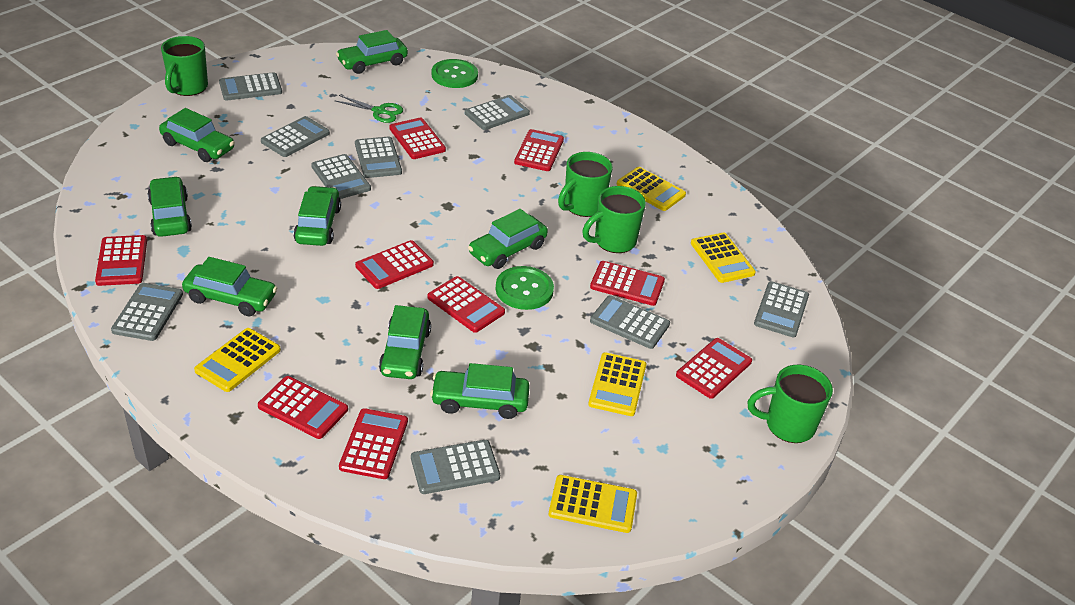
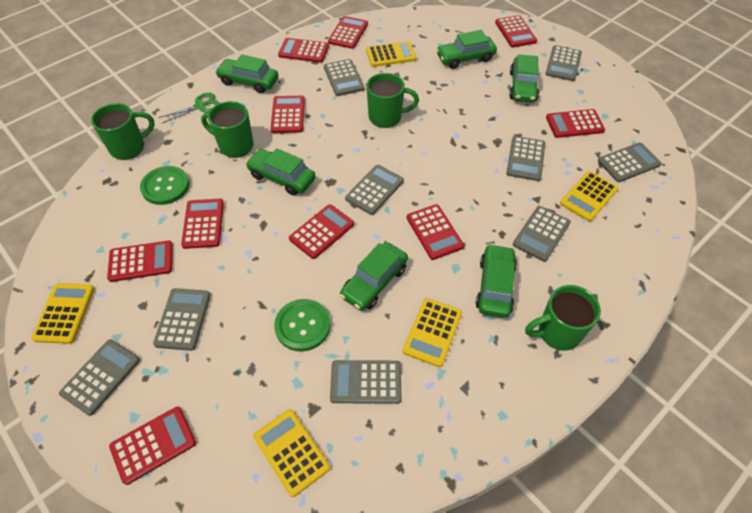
green car: 8 -> 6
red calculator: 9 -> 10

